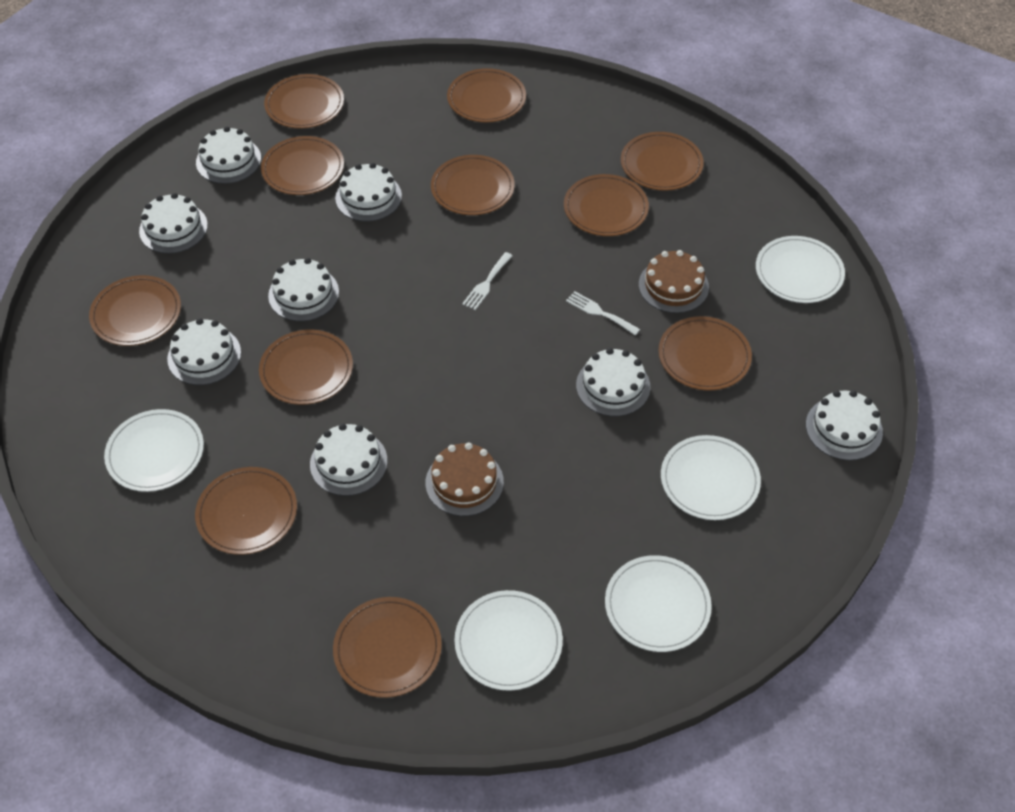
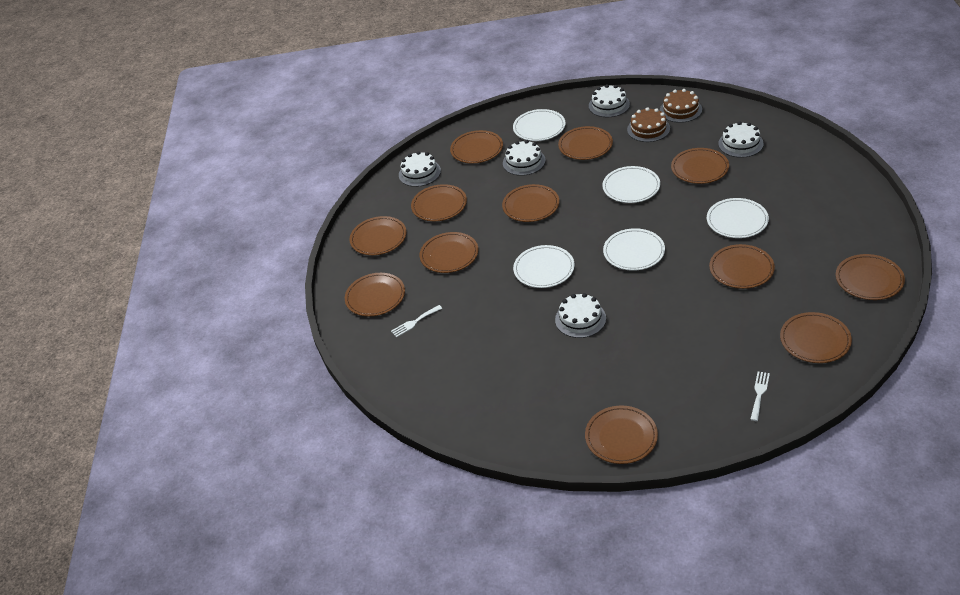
brown plate: 11 -> 12
white cake: 8 -> 5

